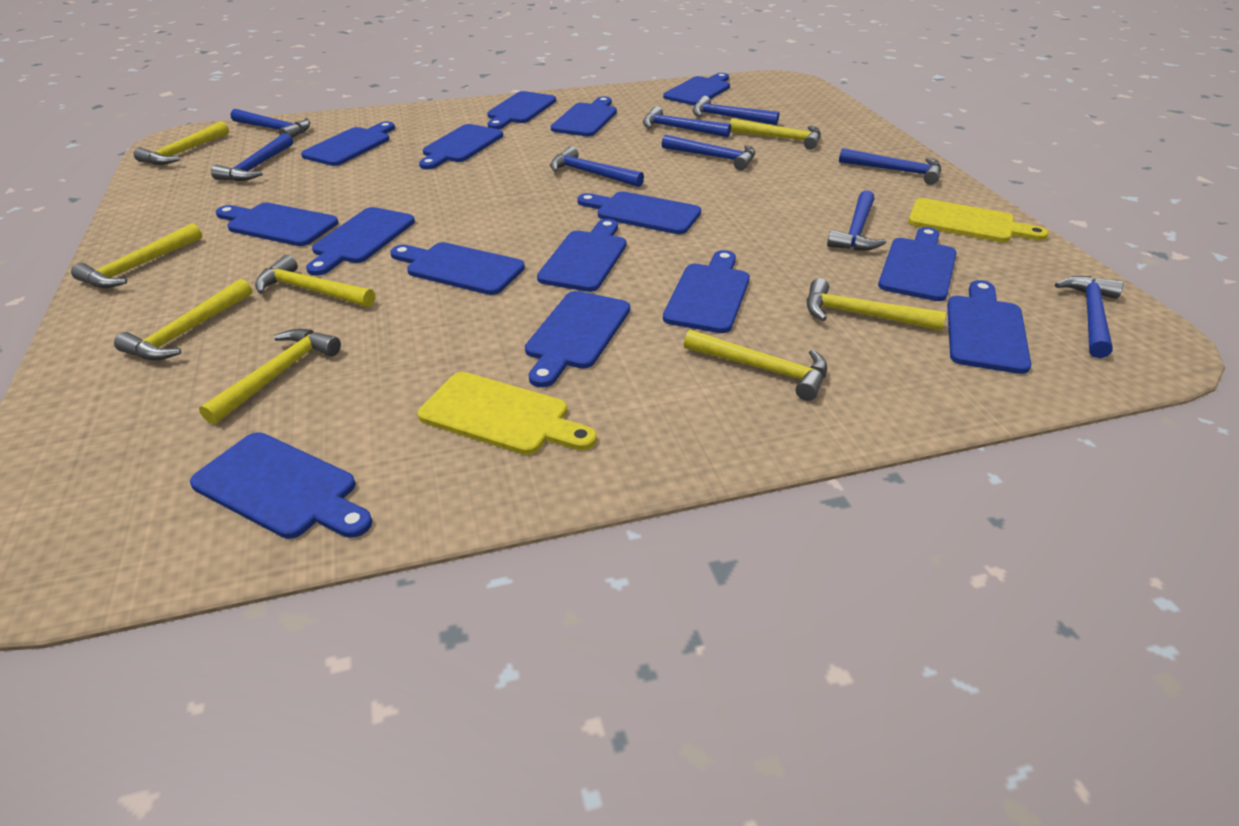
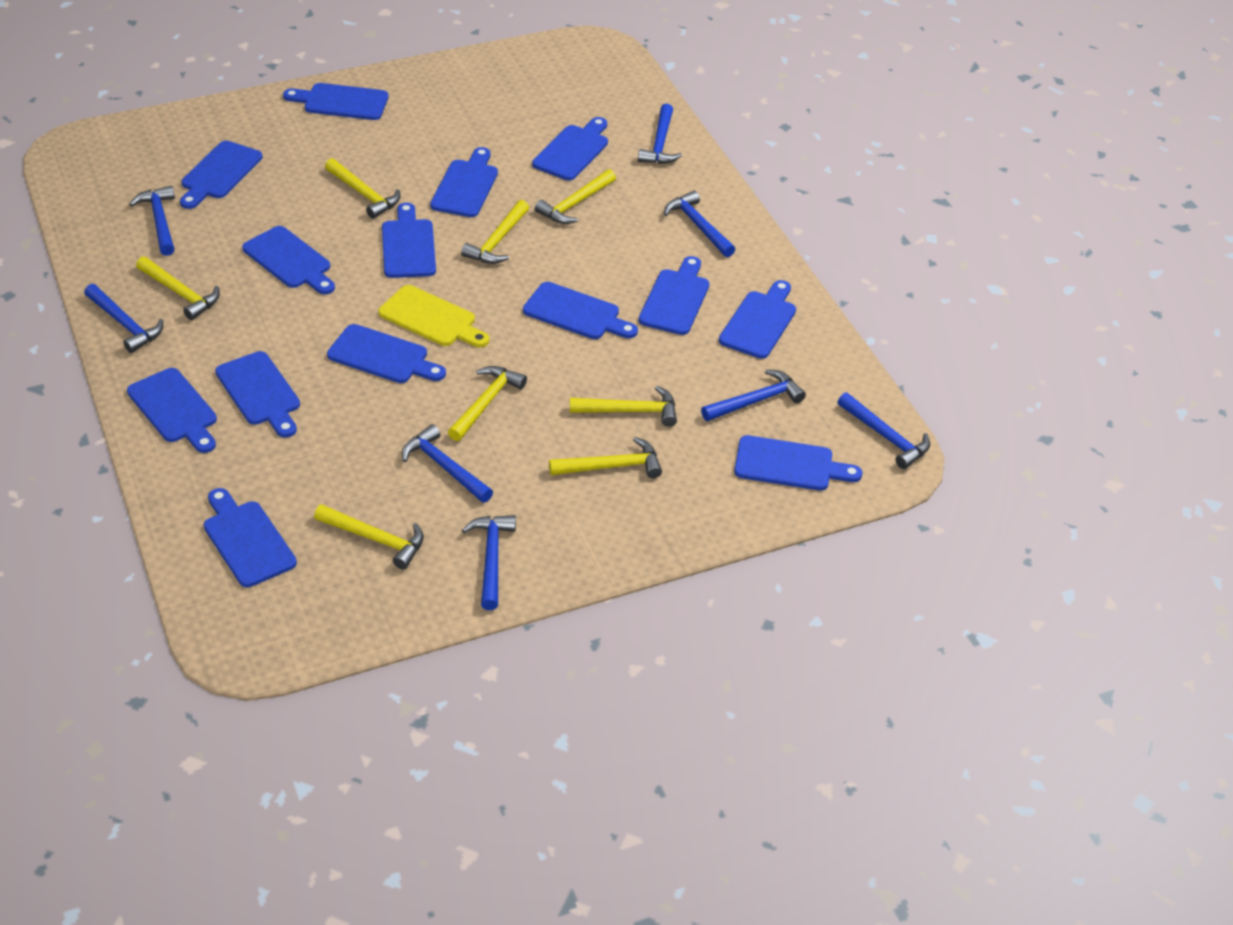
blue cutting board: 15 -> 14
blue hammer: 9 -> 8
yellow cutting board: 2 -> 1

